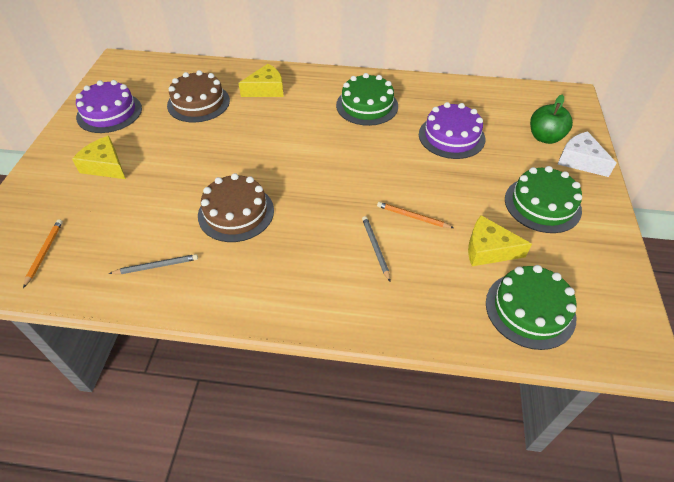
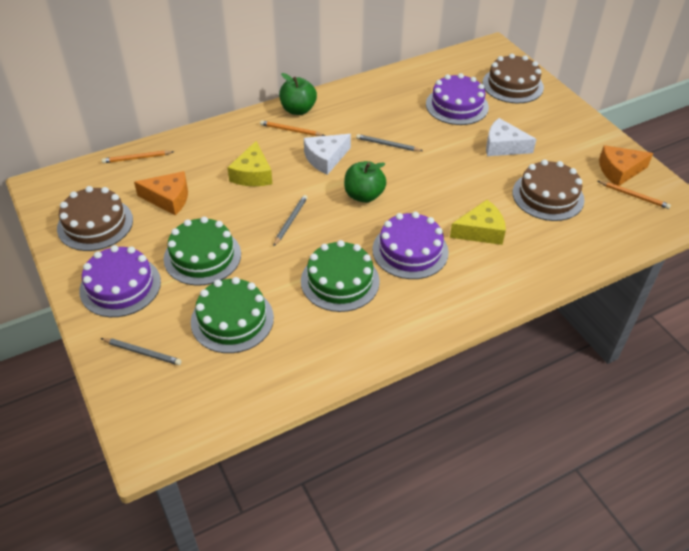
brown cake: 2 -> 3
green apple: 1 -> 2
grey pencil: 2 -> 3
orange cheese: 0 -> 2
orange pencil: 2 -> 3
purple cake: 2 -> 3
white cheese: 1 -> 2
yellow cheese: 3 -> 2

